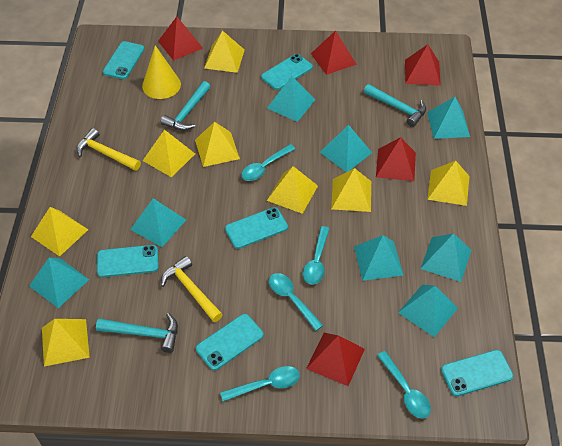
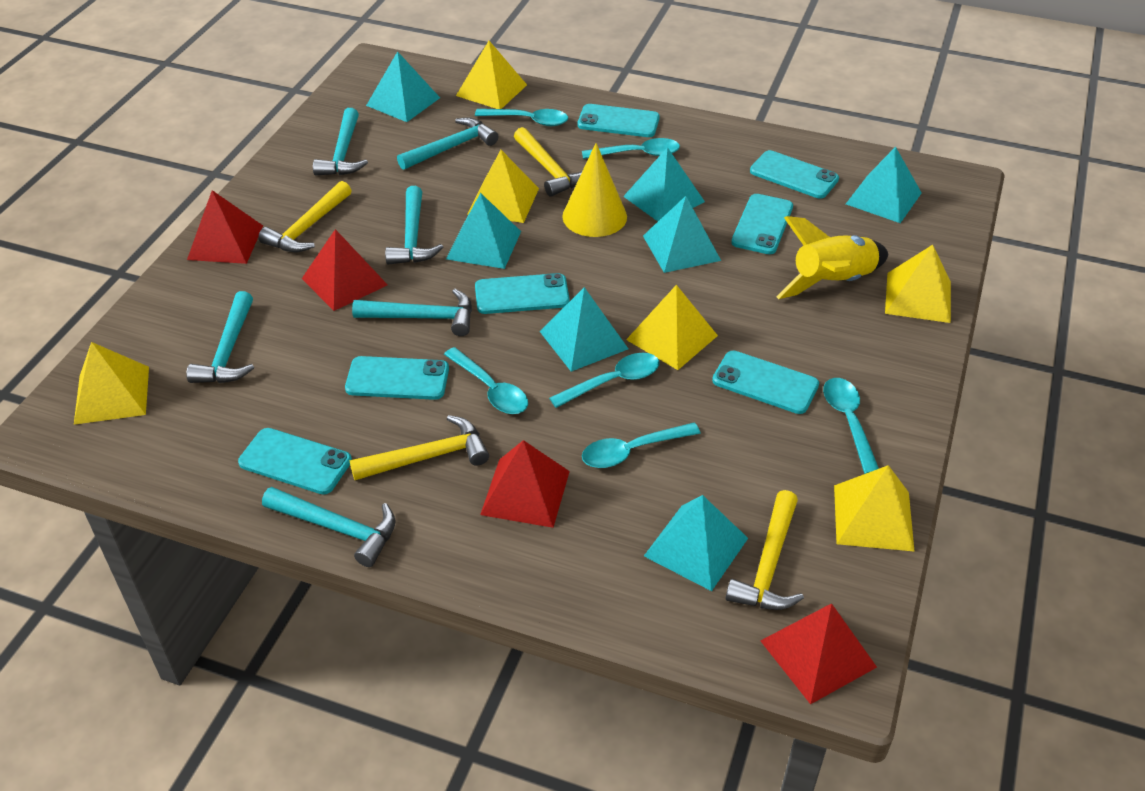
red pyramid: 5 -> 4
turquoise hammer: 3 -> 6
turquoise phone: 6 -> 7
turquoise pyramid: 8 -> 7
turquoise spoon: 5 -> 6
yellow hammer: 2 -> 4
yellow pyramid: 8 -> 6
yellow rocket: 0 -> 1

